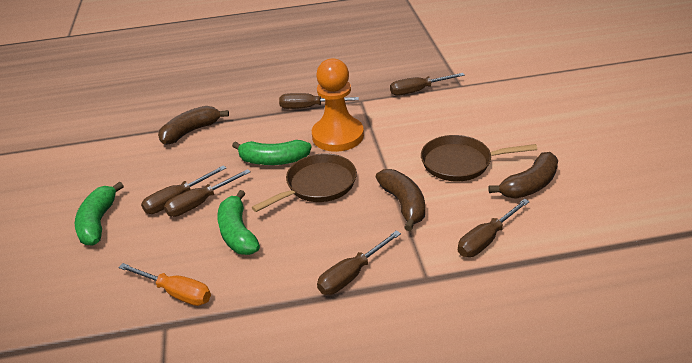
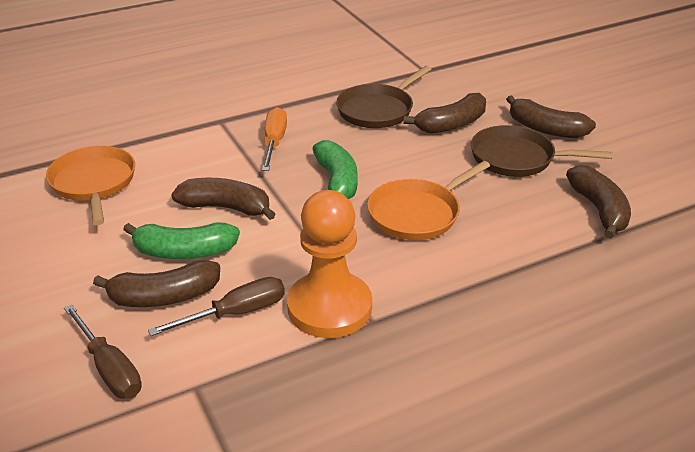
brown banana: 3 -> 5
brown screwdriver: 6 -> 2
green banana: 3 -> 2
orange pan: 0 -> 2

